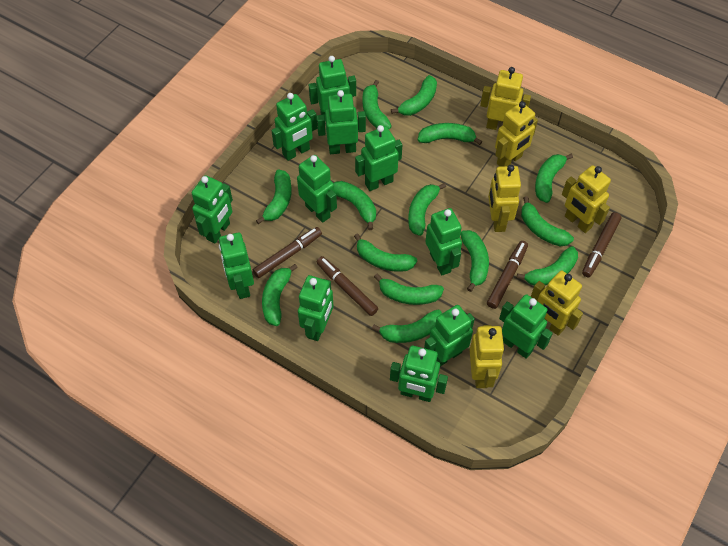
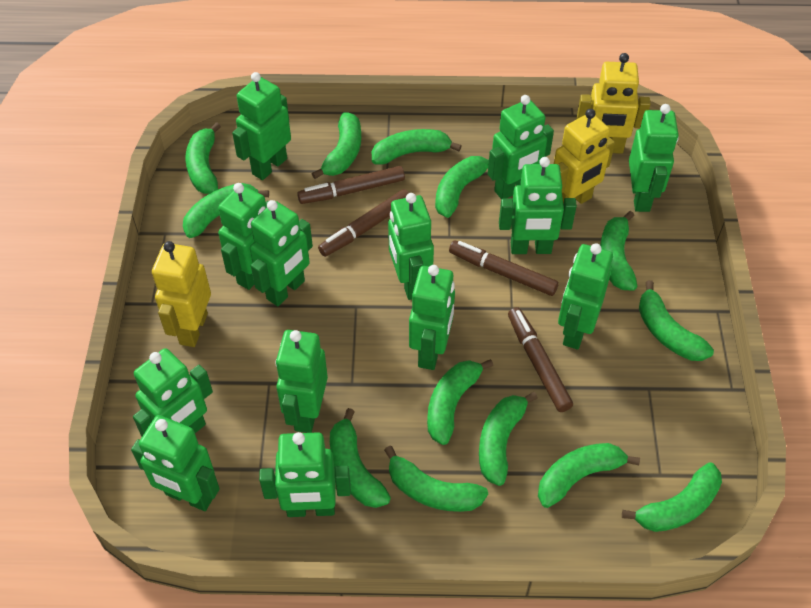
green banana: 14 -> 13
green robot: 12 -> 13
yellow robot: 6 -> 3

